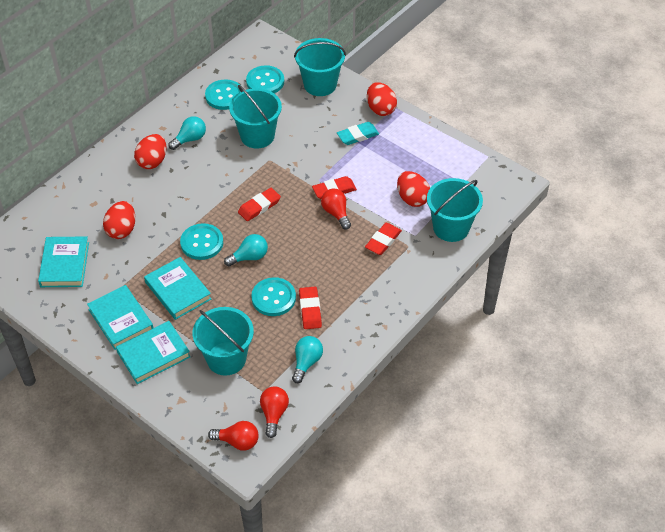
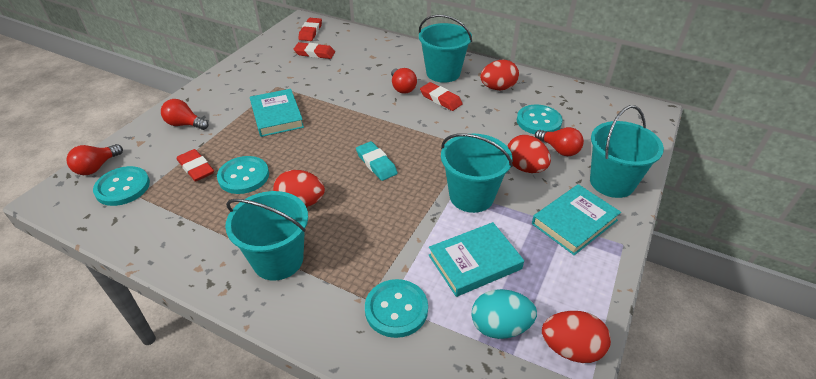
red light bulb: 3 -> 4
turquoise book: 4 -> 3
turquoise egg: 0 -> 1
turquoise light bulb: 3 -> 0

